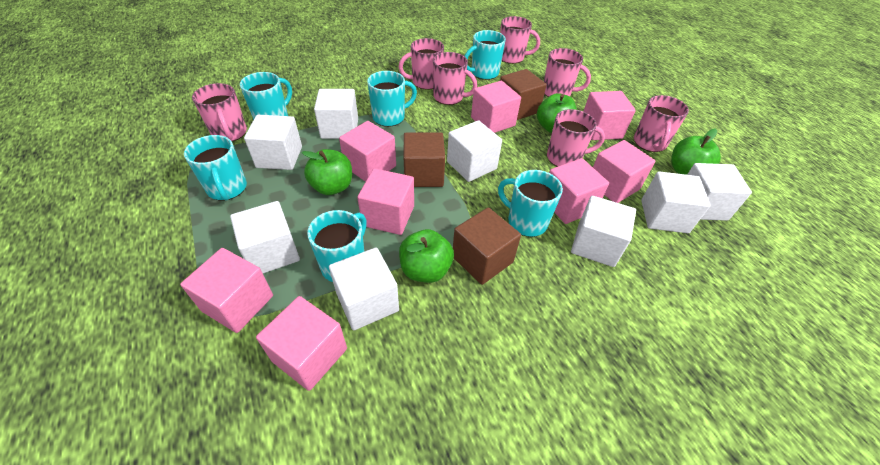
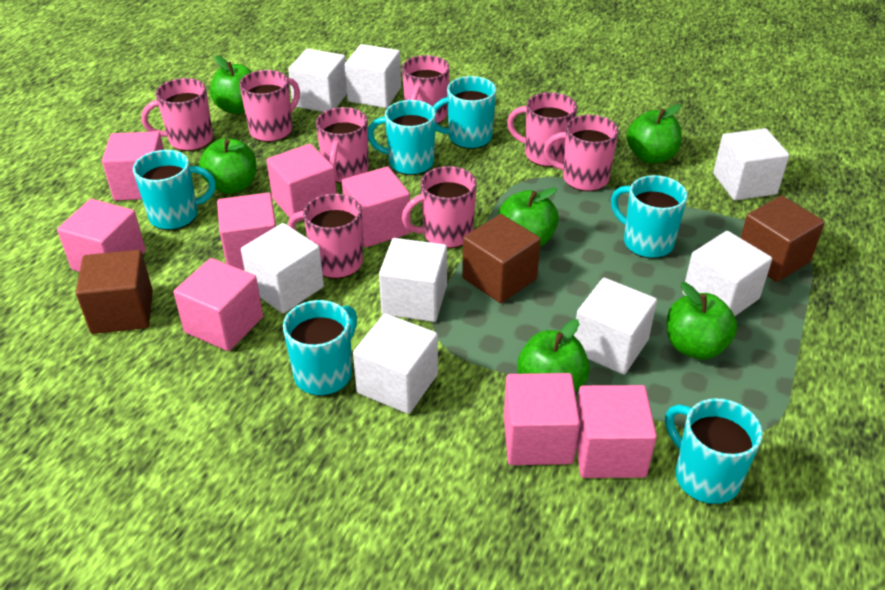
green apple: 4 -> 6
pink mug: 7 -> 8

